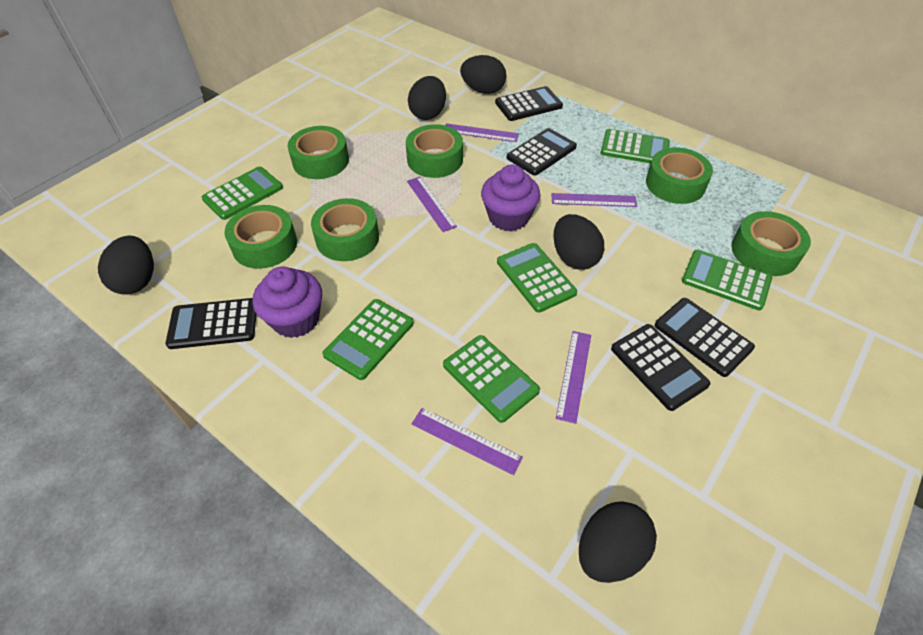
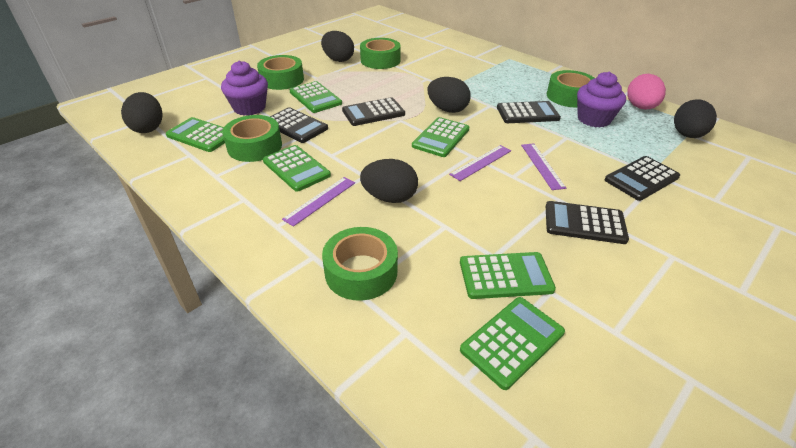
green tape: 6 -> 5
pink egg: 0 -> 1
purple ruler: 5 -> 3

